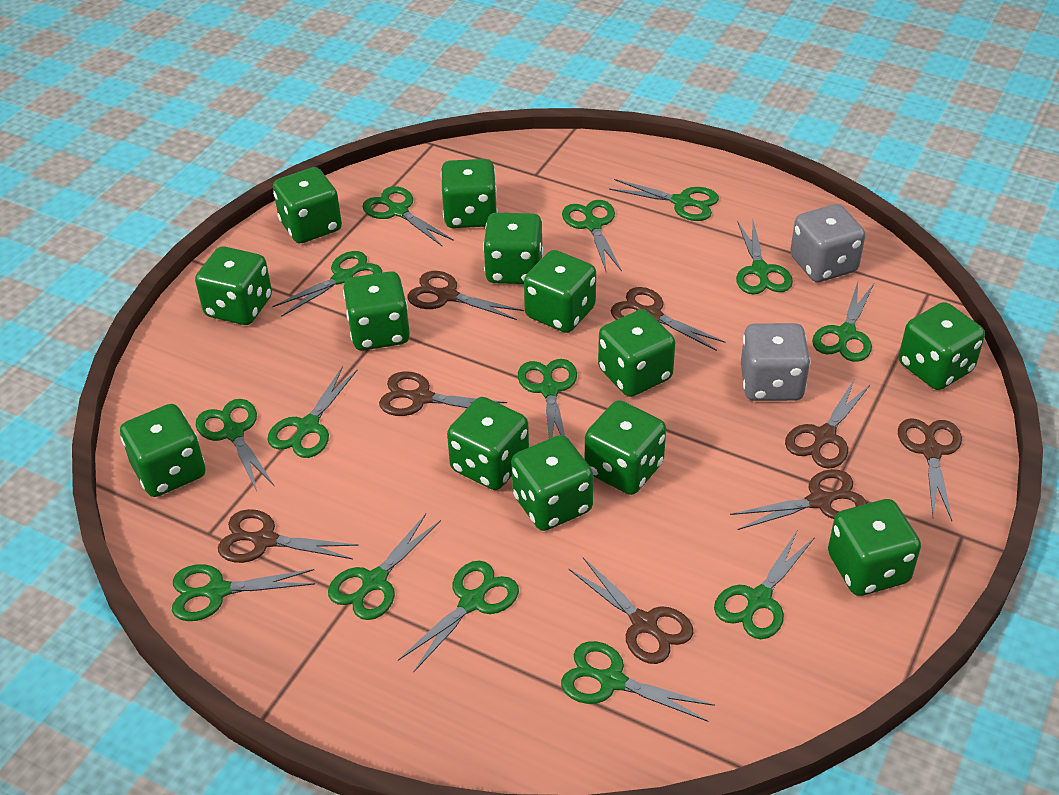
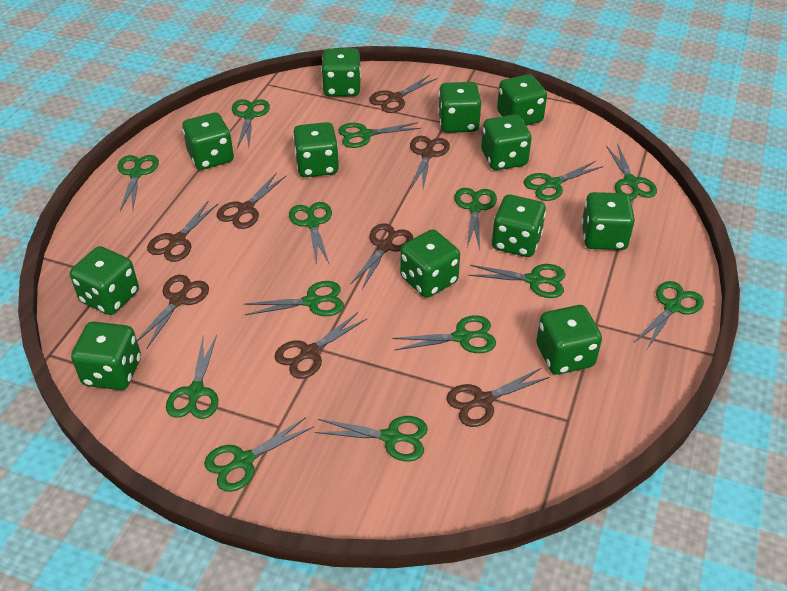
green dice: 13 -> 12
grey dice: 2 -> 0

